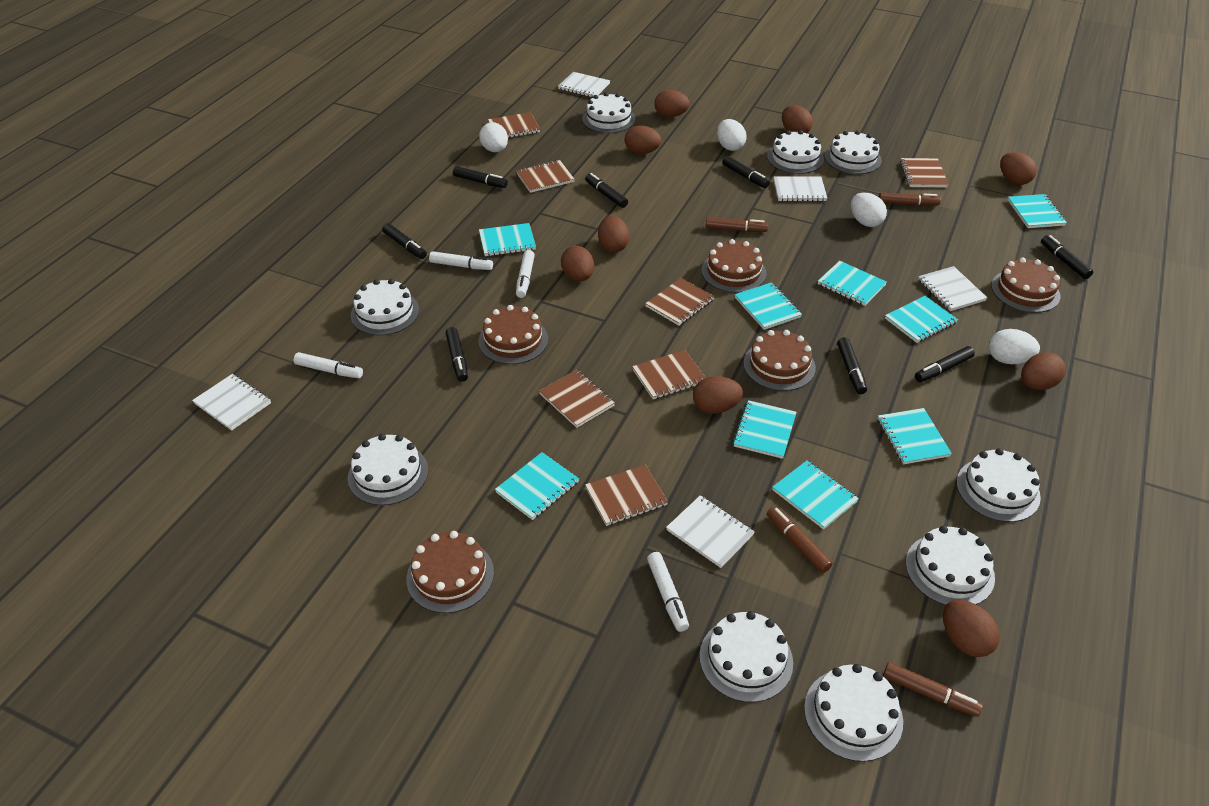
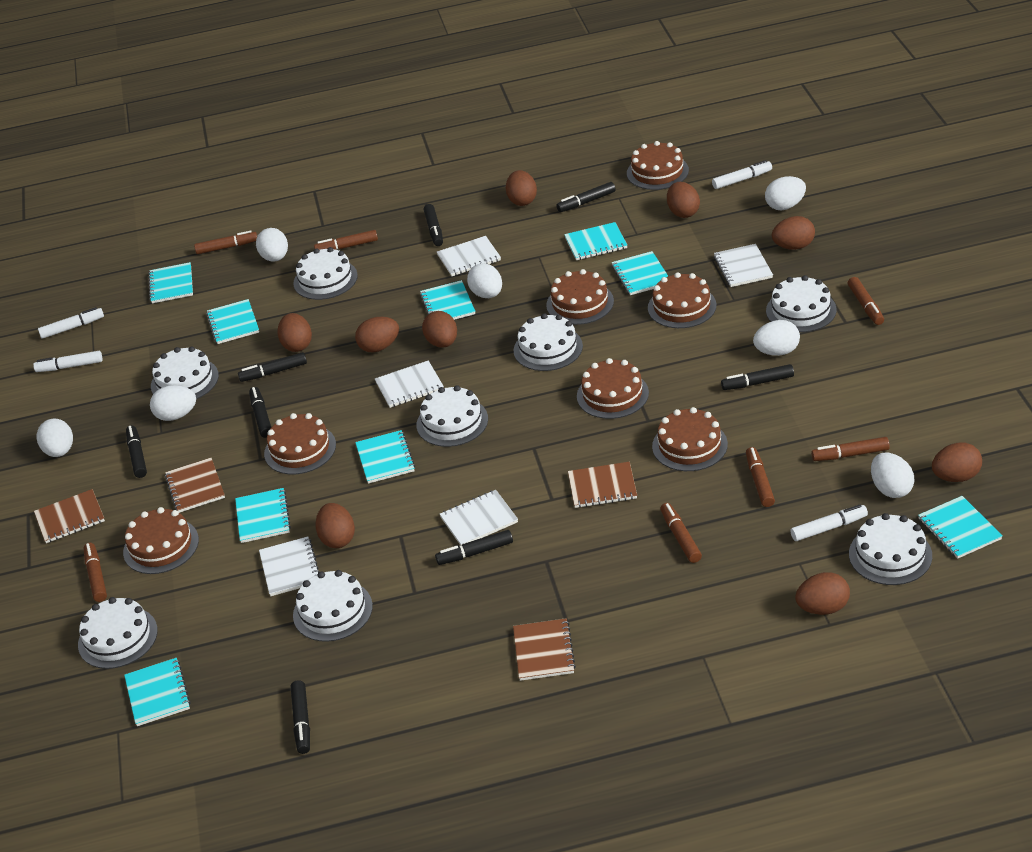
brown cake: 5 -> 7
brown marker: 4 -> 7
brown notebook: 7 -> 4
white cake: 9 -> 8
white egg: 4 -> 7

